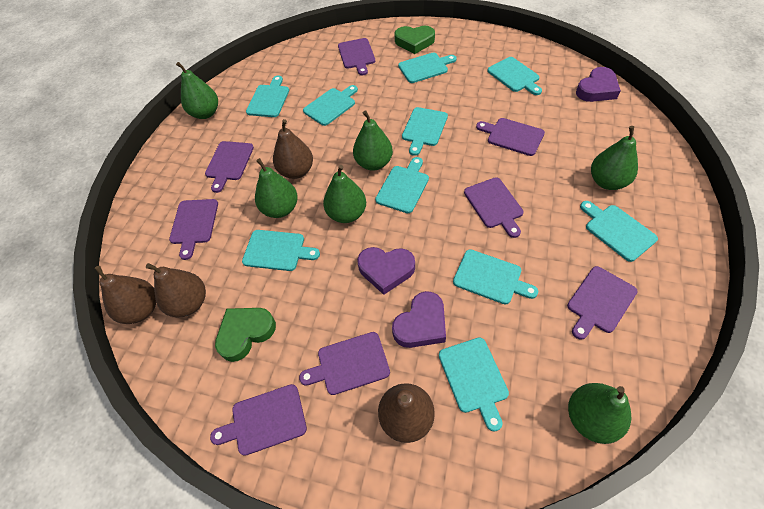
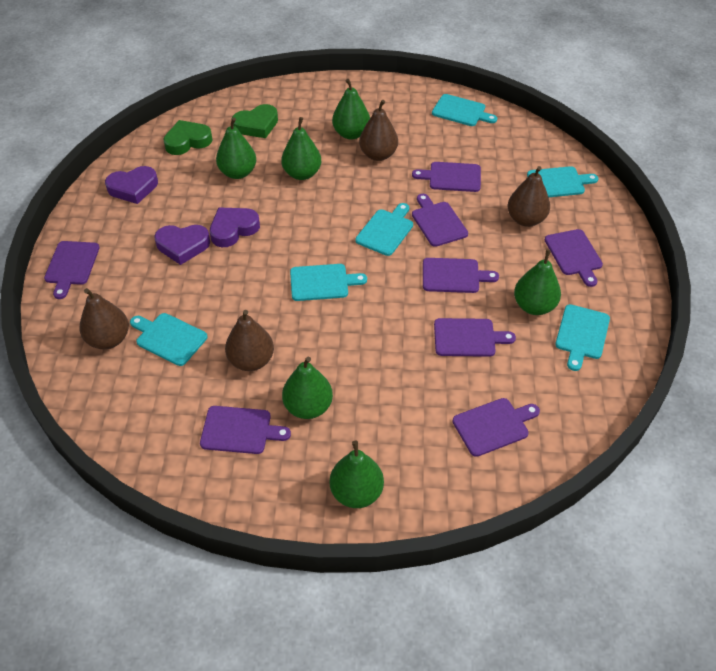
turquoise cutting board: 10 -> 6

